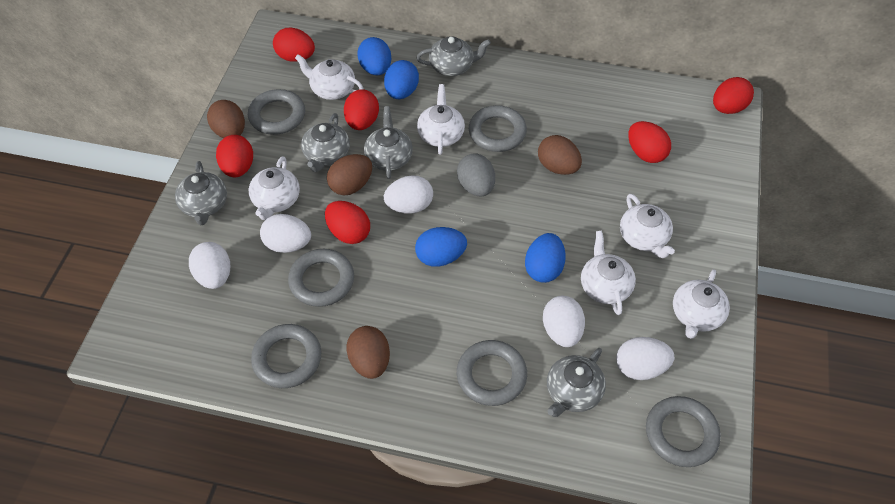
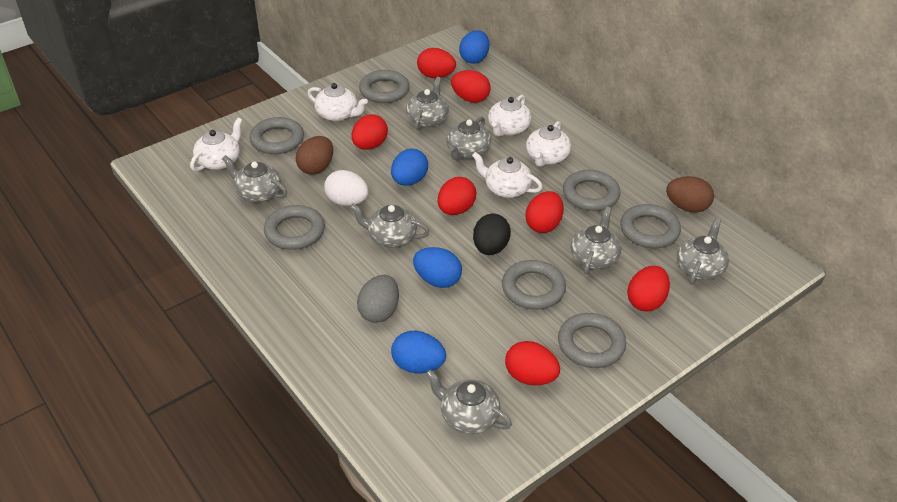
black egg: 0 -> 1
brown egg: 4 -> 2
grey ring: 6 -> 7
grey teapot: 5 -> 7
red egg: 6 -> 7
white egg: 5 -> 1
white teapot: 6 -> 5

